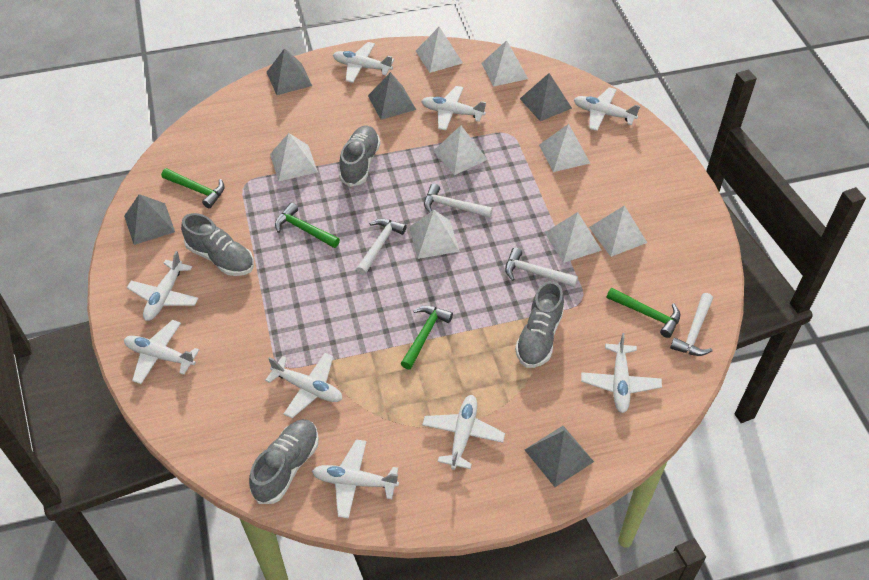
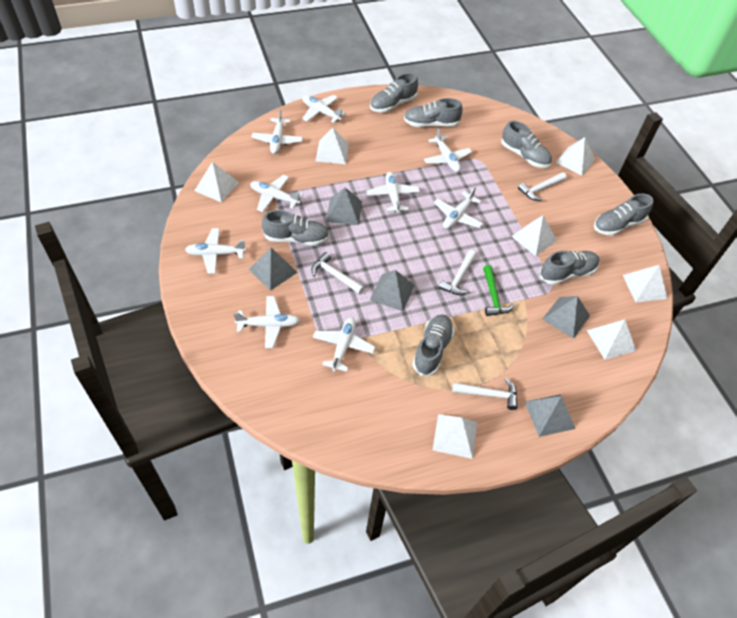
green hammer: 4 -> 1
grey shoe: 4 -> 7
white pyramid: 8 -> 7

